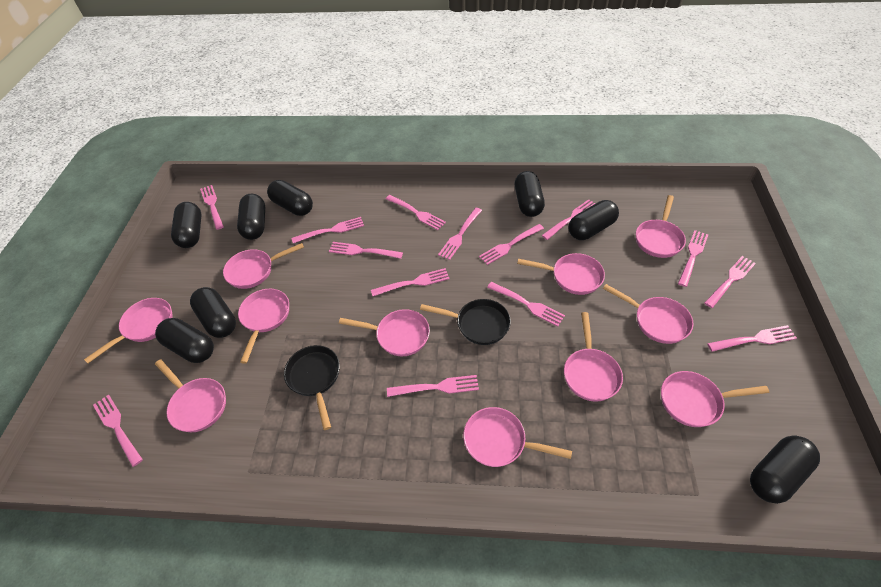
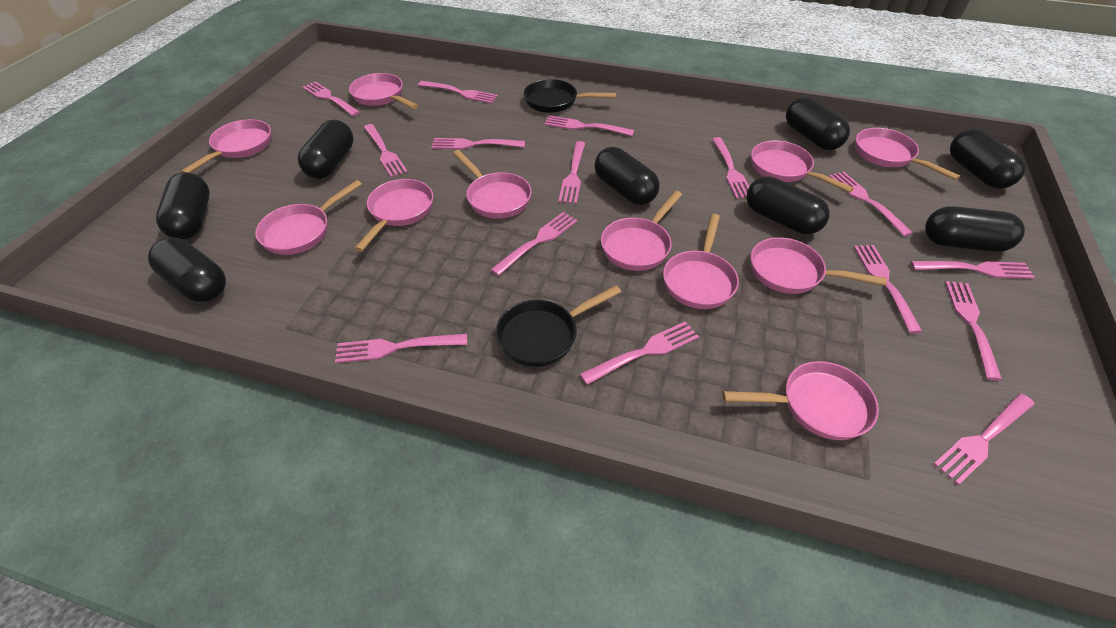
pink fork: 14 -> 15

